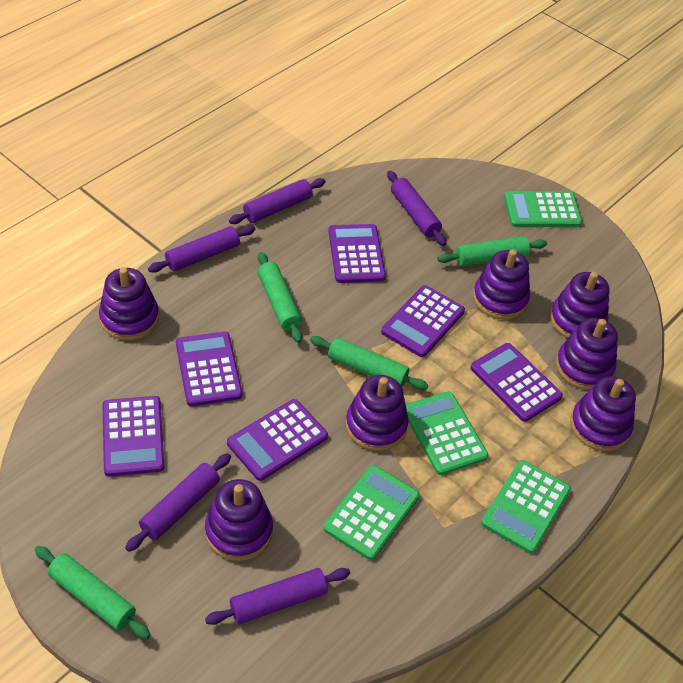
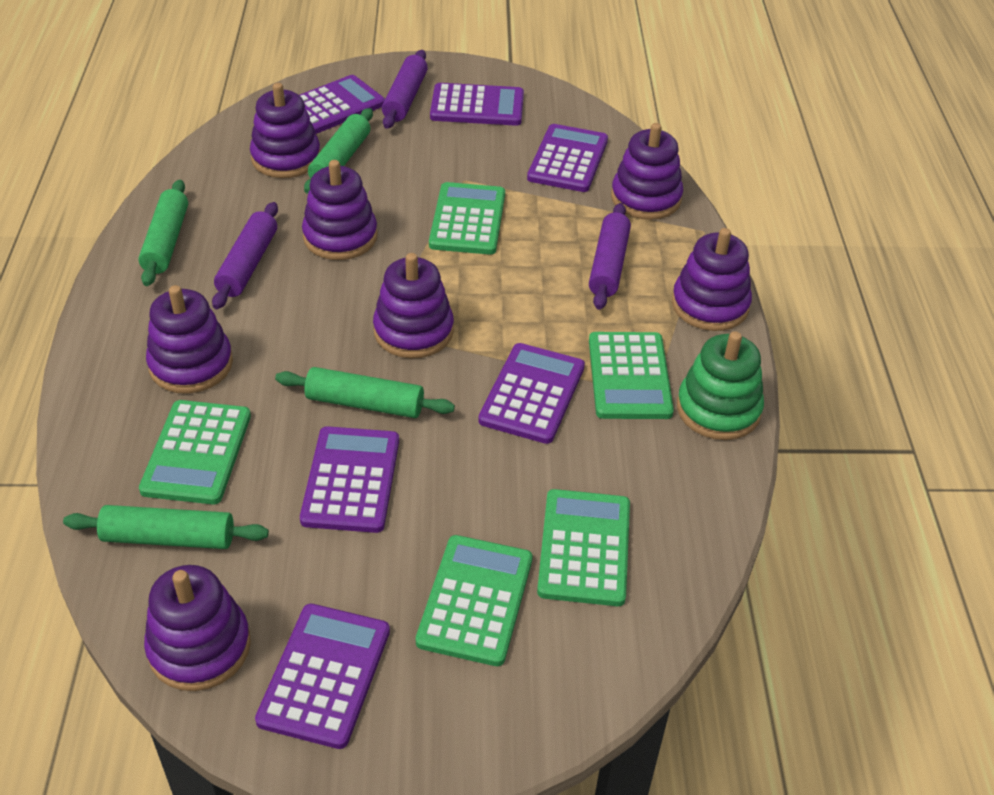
green calculator: 4 -> 5
green stacking toy: 0 -> 1
purple rolling pin: 5 -> 3

